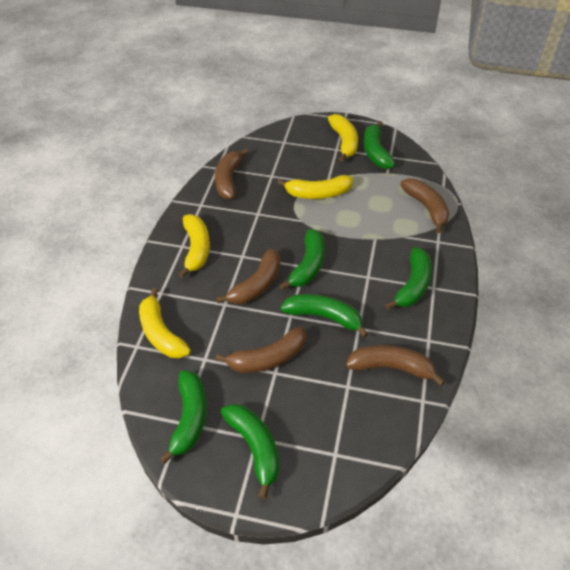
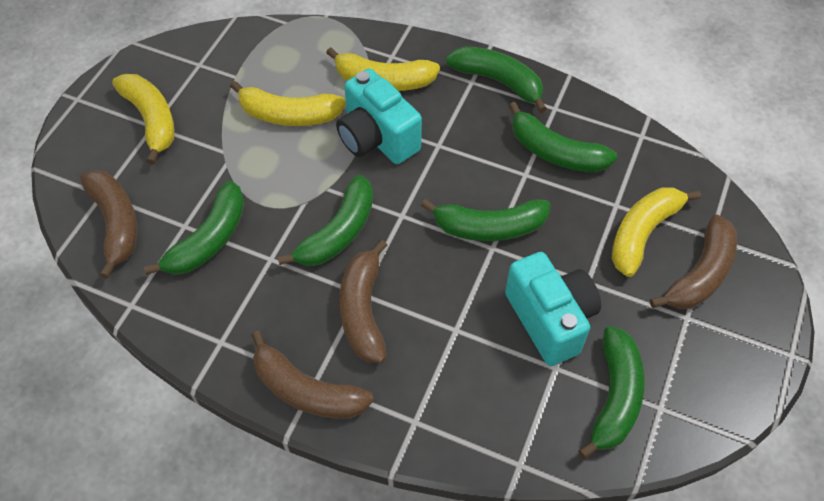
brown banana: 5 -> 4
turquoise camera: 0 -> 2

